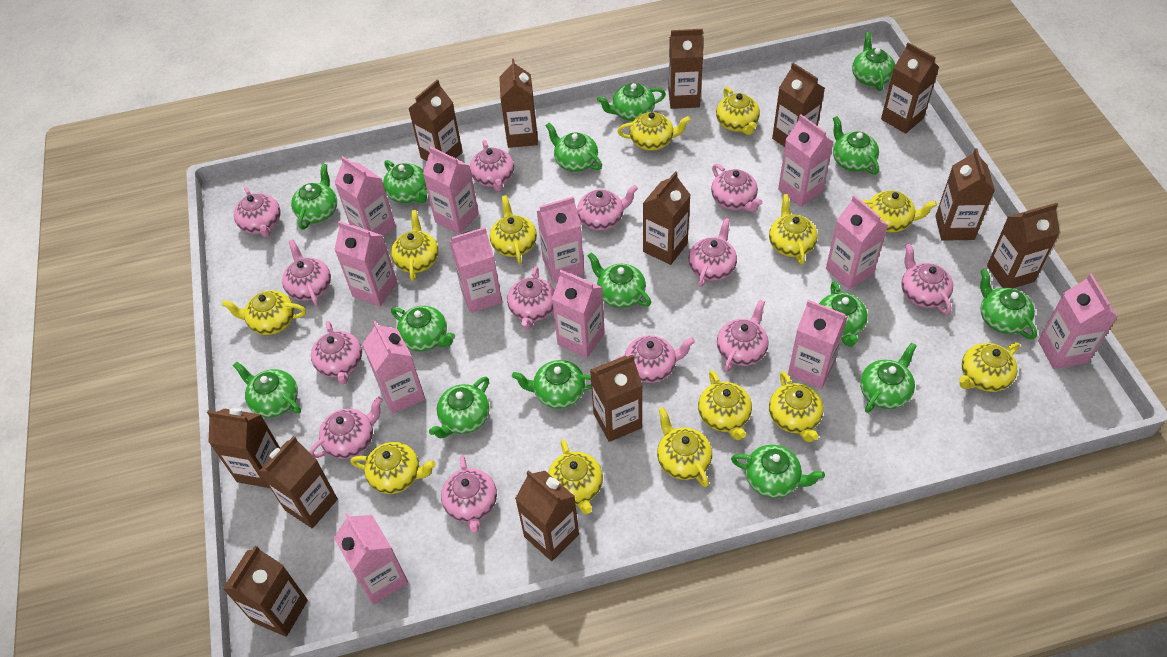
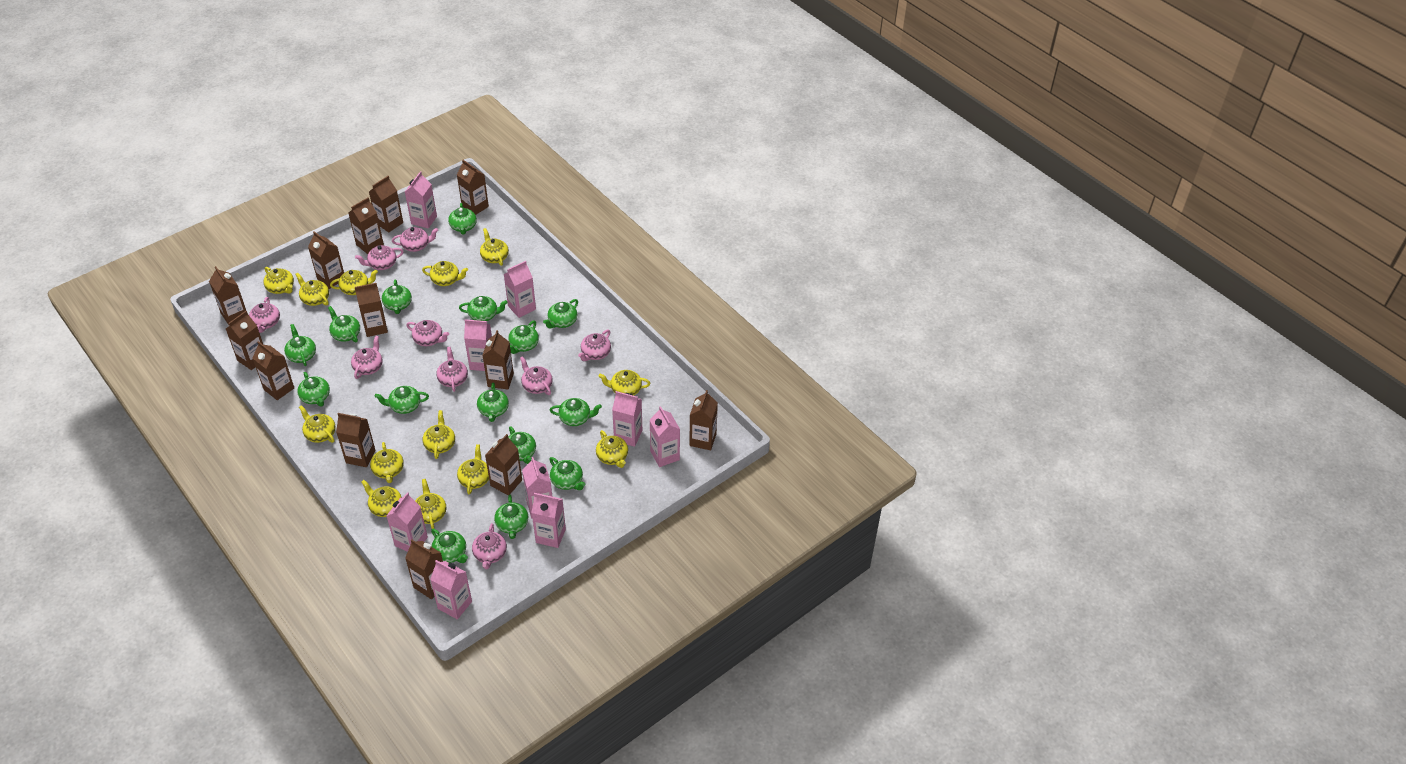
pink carton: 12 -> 9
pink teapot: 13 -> 9

